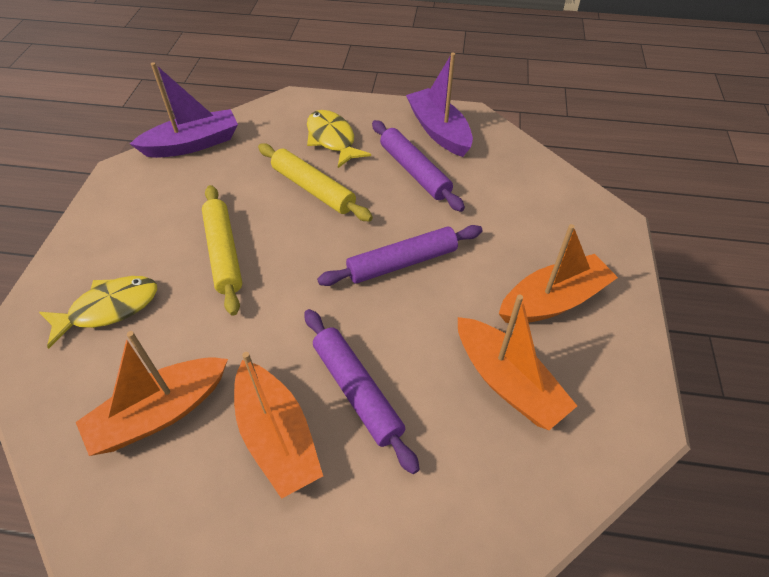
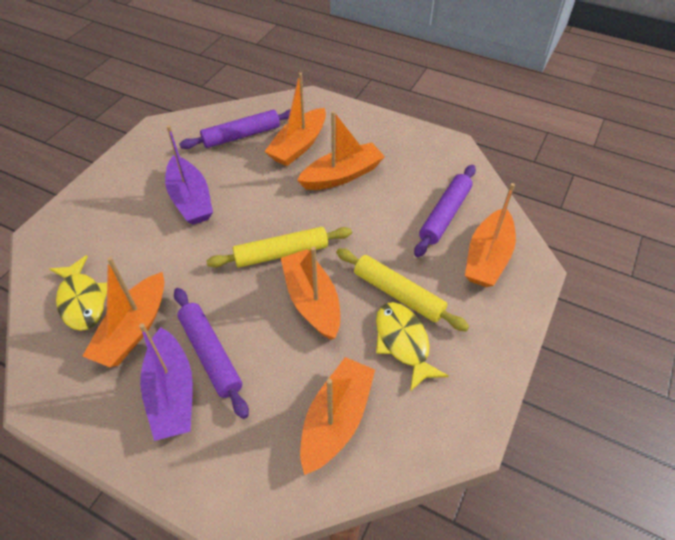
orange boat: 4 -> 6

